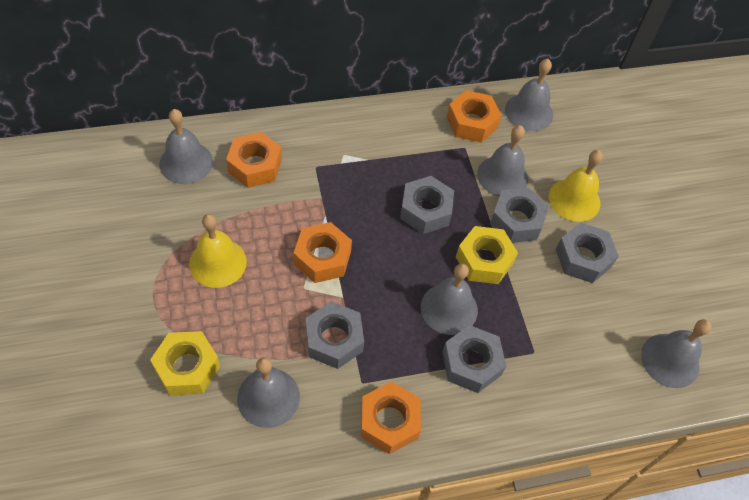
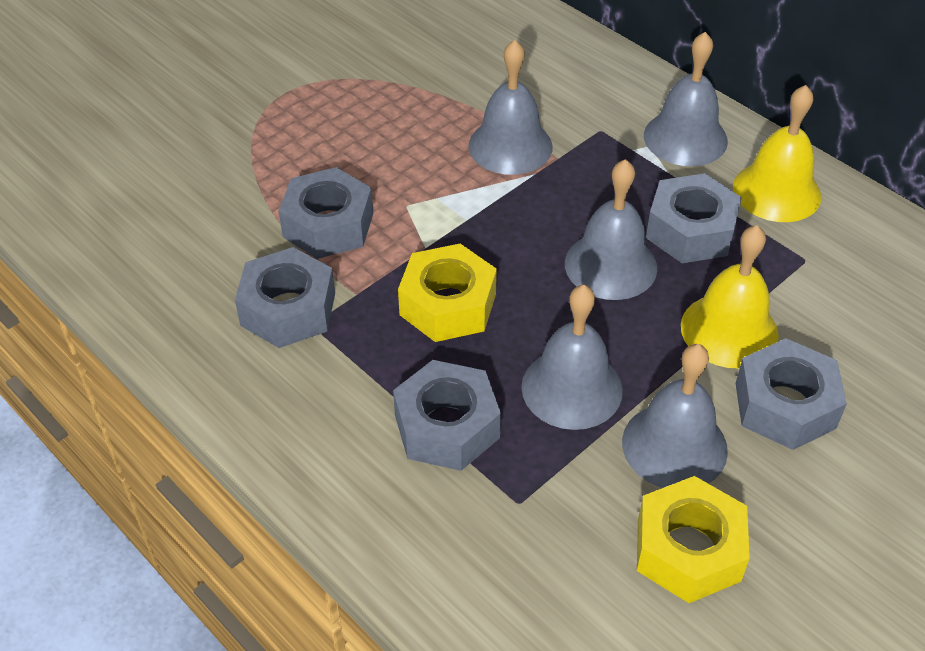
grey bell: 6 -> 5
orange nut: 4 -> 0

